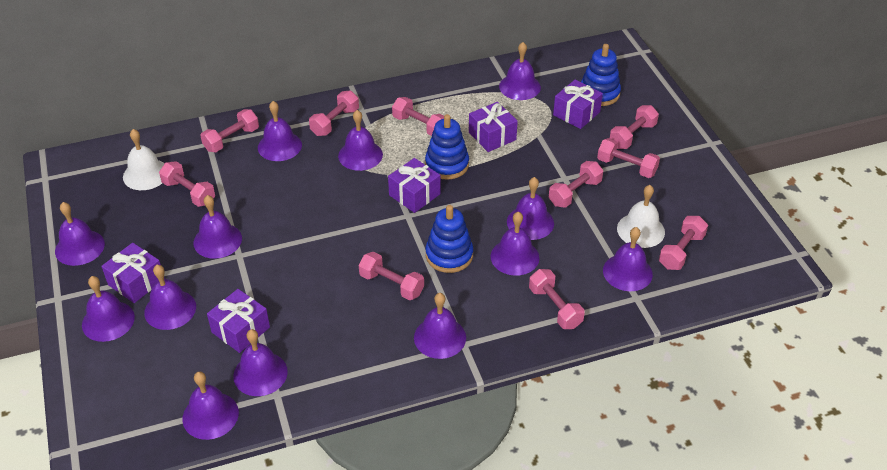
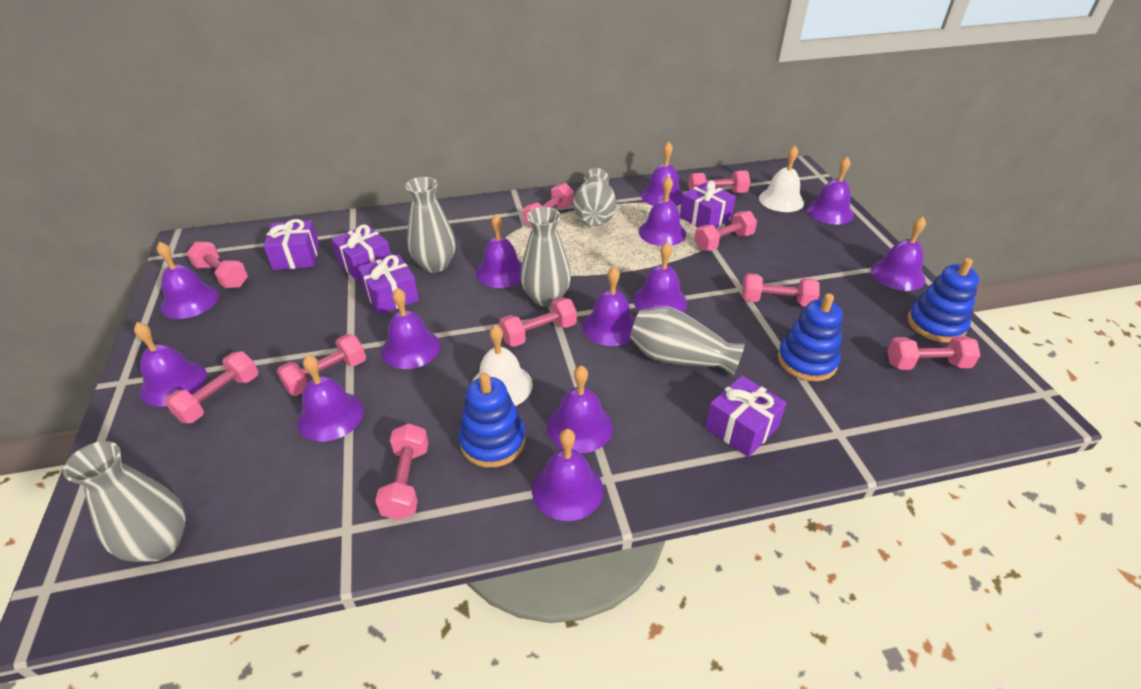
grey vase: 0 -> 5

